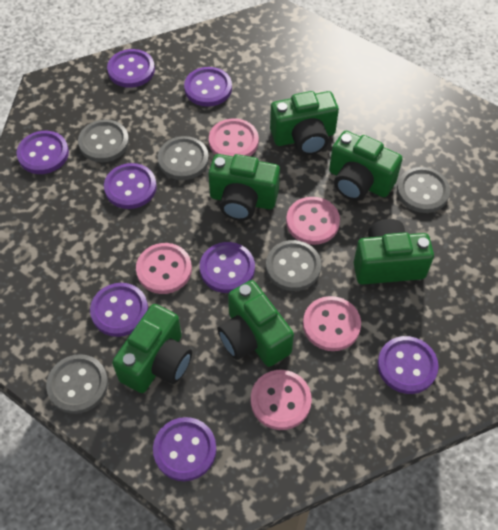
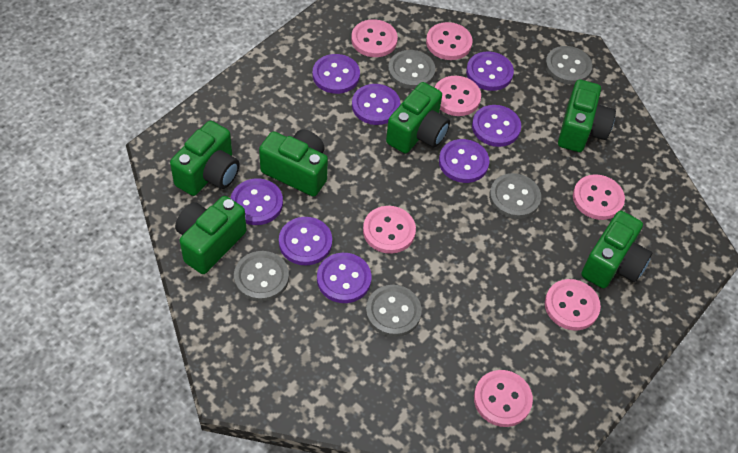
pink button: 5 -> 7

